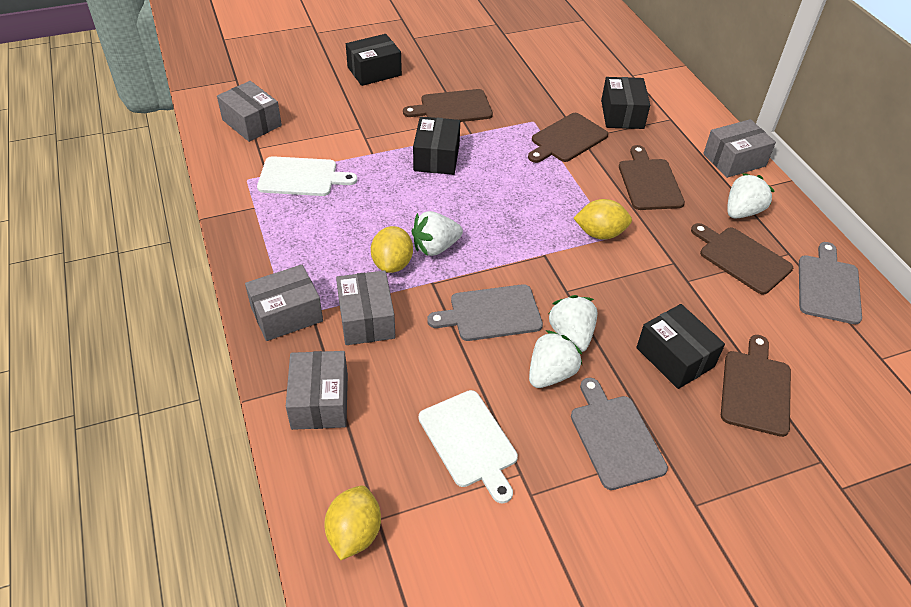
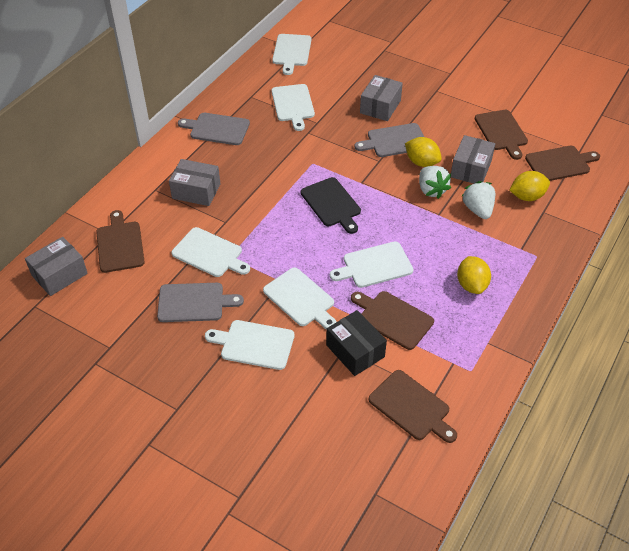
black box: 4 -> 1
black cutting board: 0 -> 1
grey box: 5 -> 4
white cutting board: 2 -> 6
white strawberry: 4 -> 2

